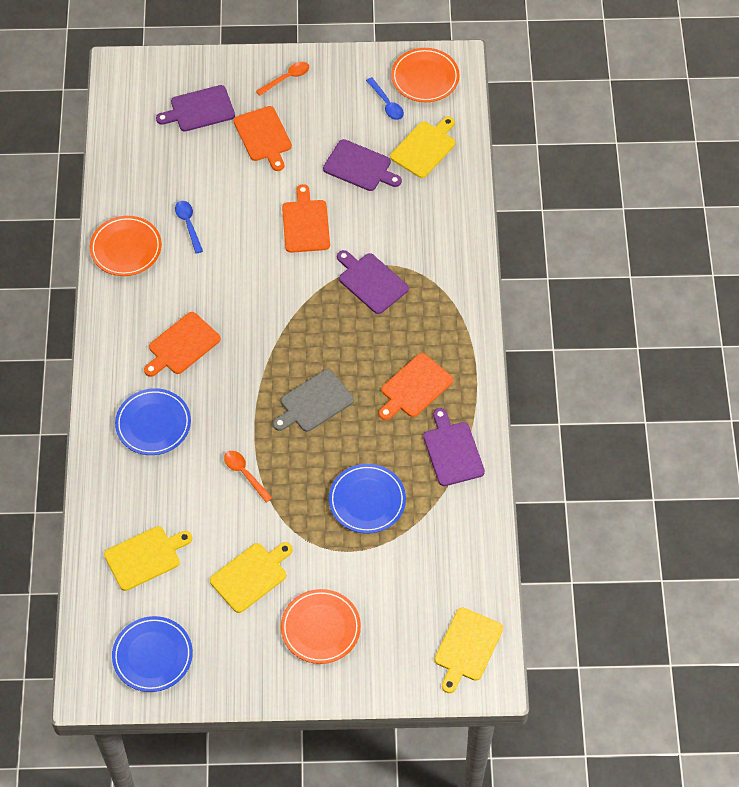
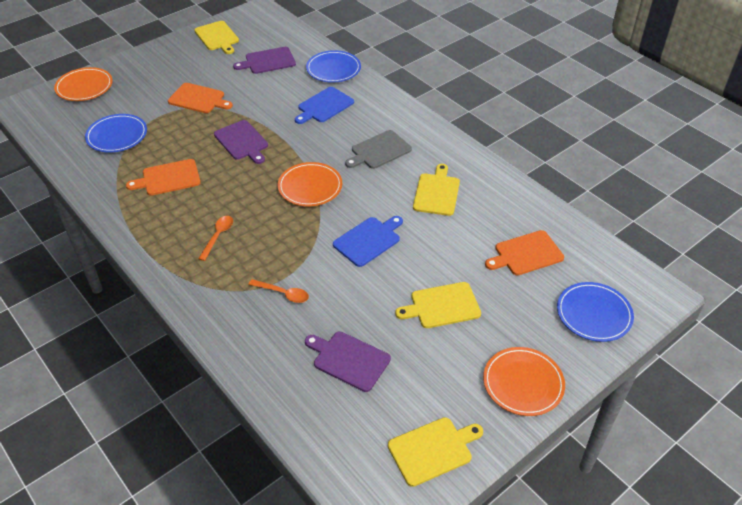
blue cutting board: 0 -> 2
blue spoon: 2 -> 0
orange cutting board: 4 -> 3
purple cutting board: 4 -> 3

